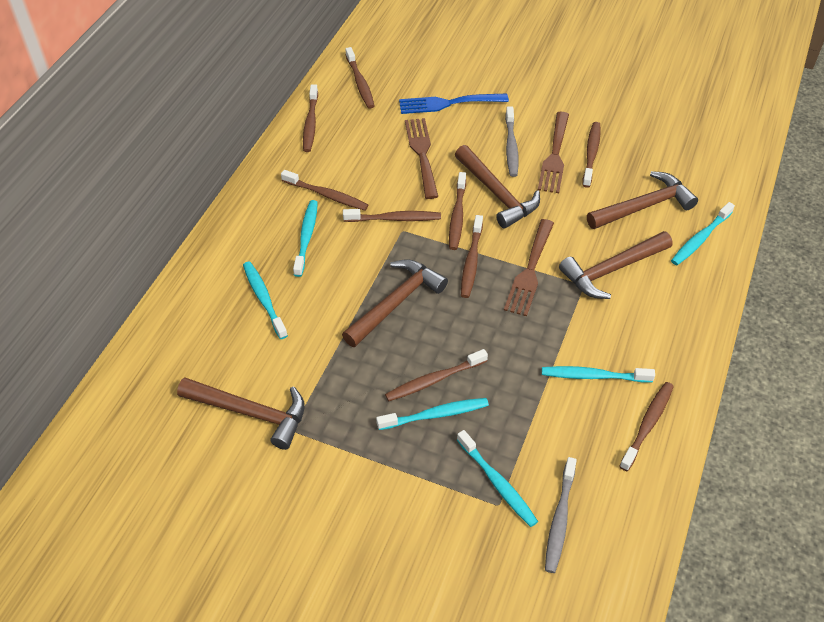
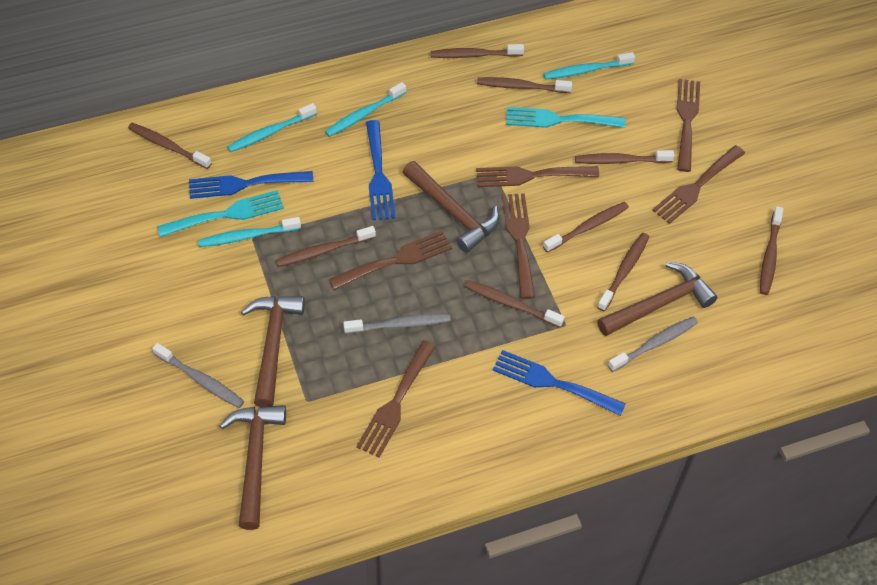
blue fork: 1 -> 3
brown fork: 3 -> 6
brown hammer: 5 -> 4
grey toothbrush: 2 -> 3
turquoise fork: 0 -> 2
turquoise toothbrush: 6 -> 4

